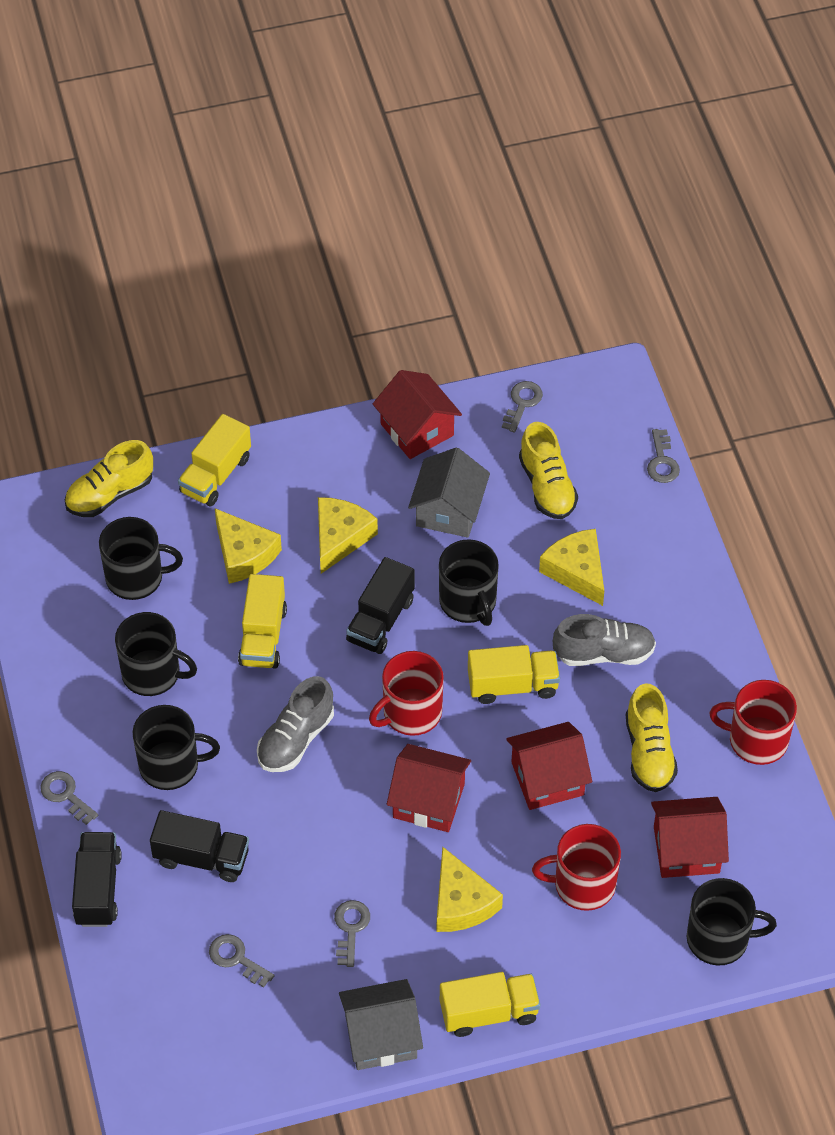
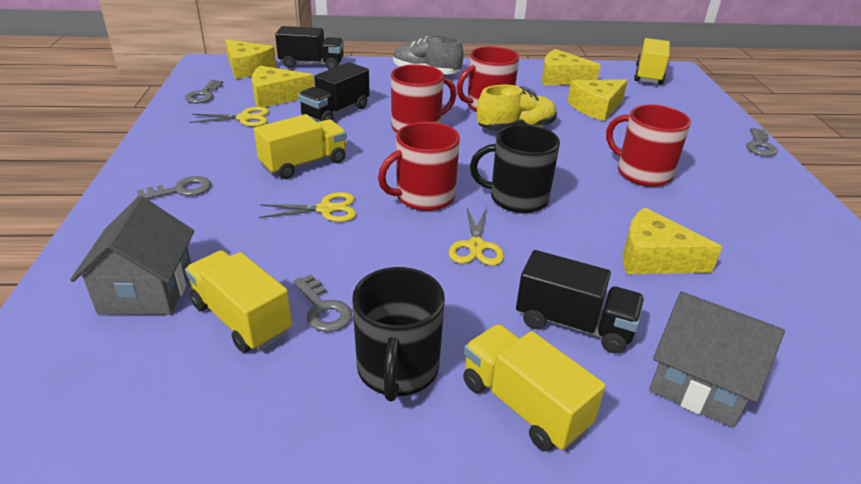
black mug: 5 -> 2
grey key: 5 -> 4
grey shoe: 2 -> 1
red house: 4 -> 0
red mug: 3 -> 4
yellow cheese: 4 -> 5
yellow scissors: 0 -> 3
yellow shoe: 3 -> 1

